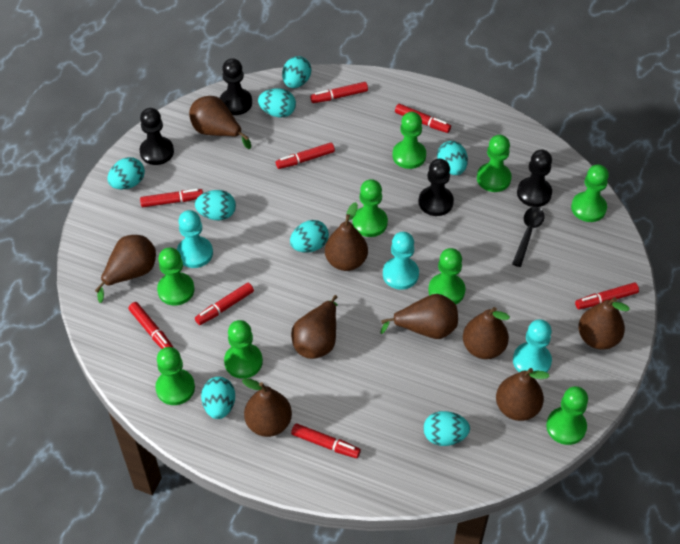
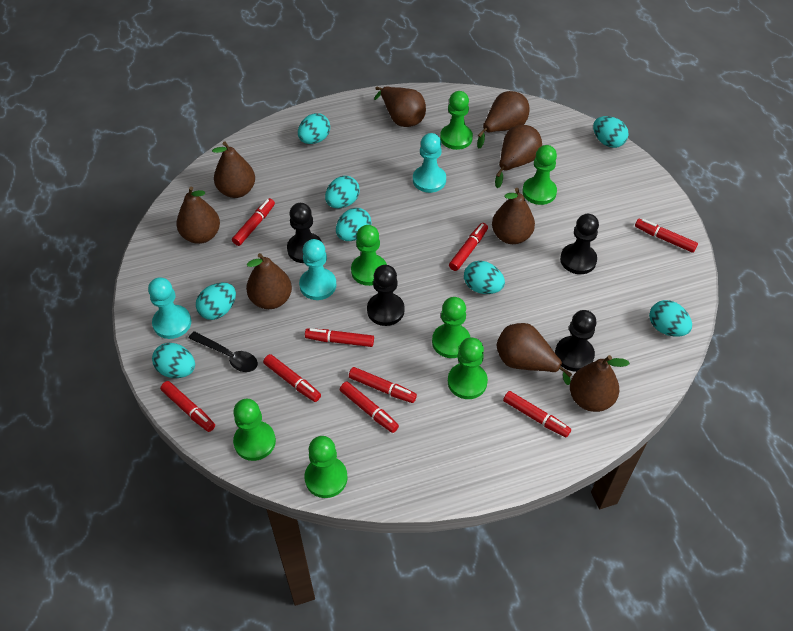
green pawn: 9 -> 7
red marker: 8 -> 9

